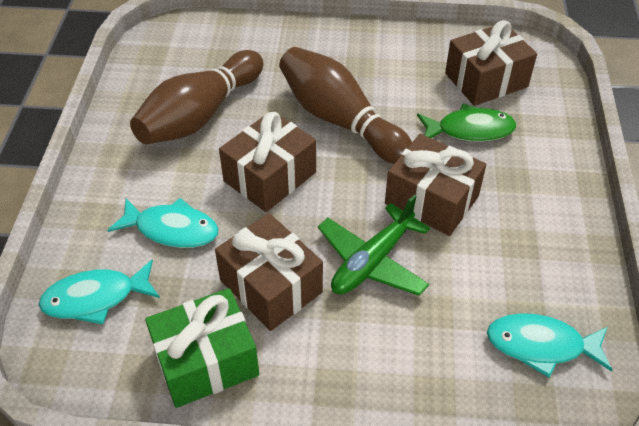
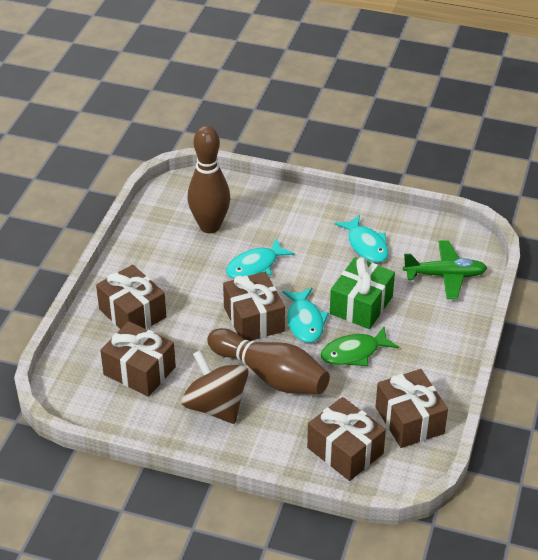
brown gift: 4 -> 5
brown spinning top: 0 -> 1

